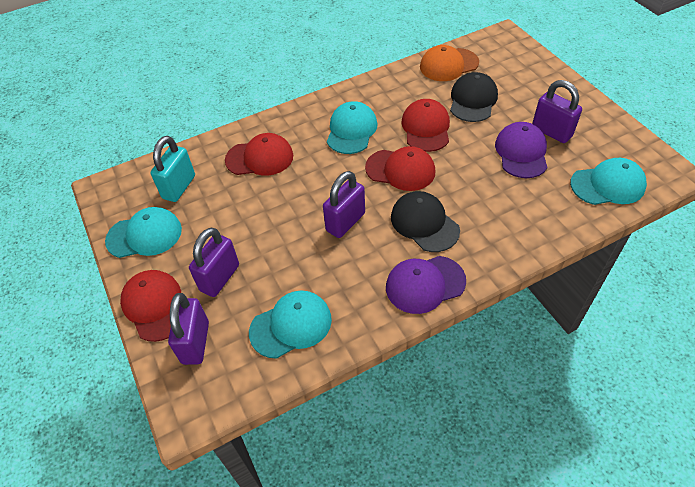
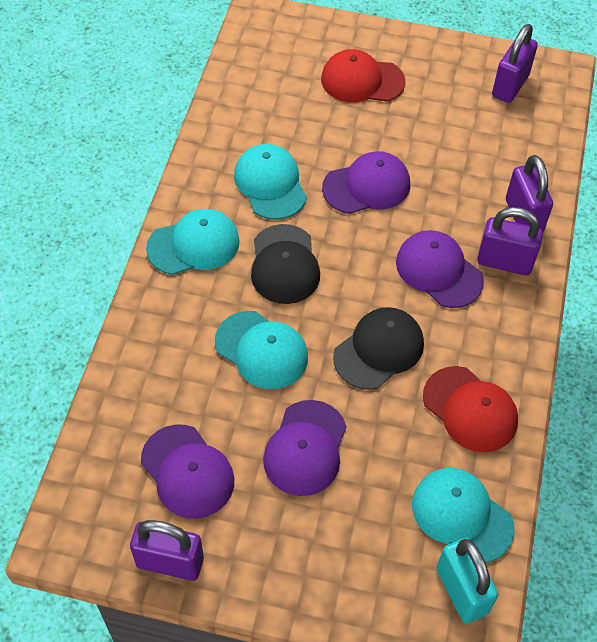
orange cap: 1 -> 0
purple cap: 2 -> 4
red cap: 4 -> 2

